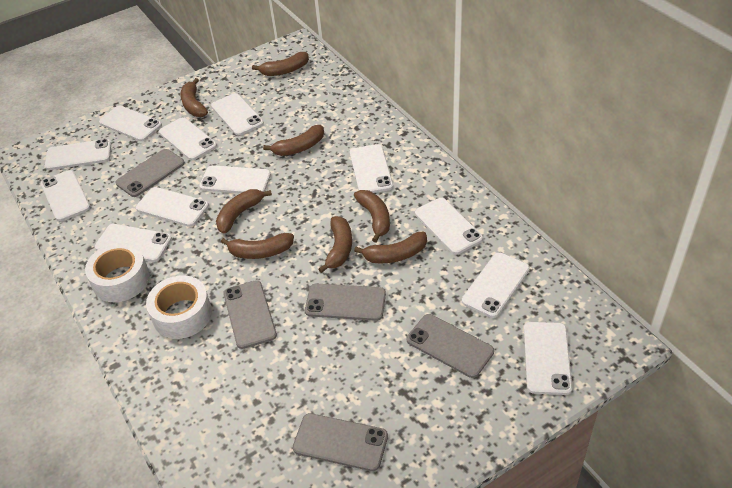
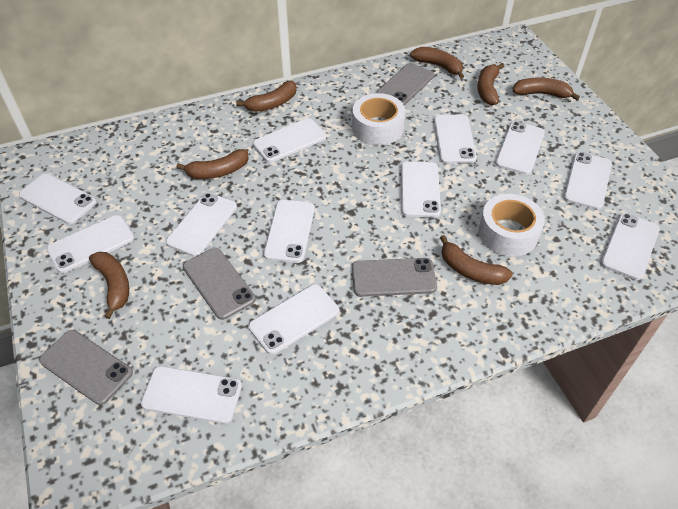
brown banana: 8 -> 7
grey phone: 5 -> 4

